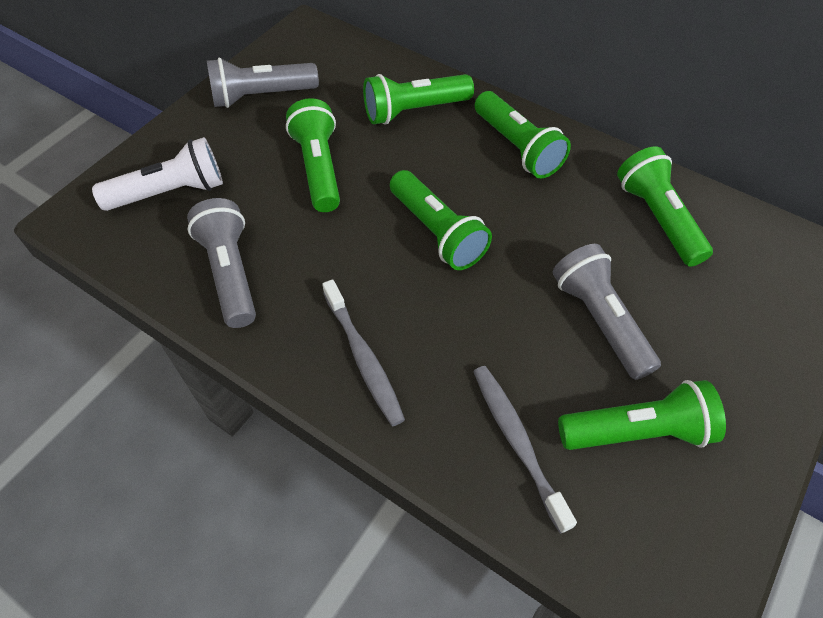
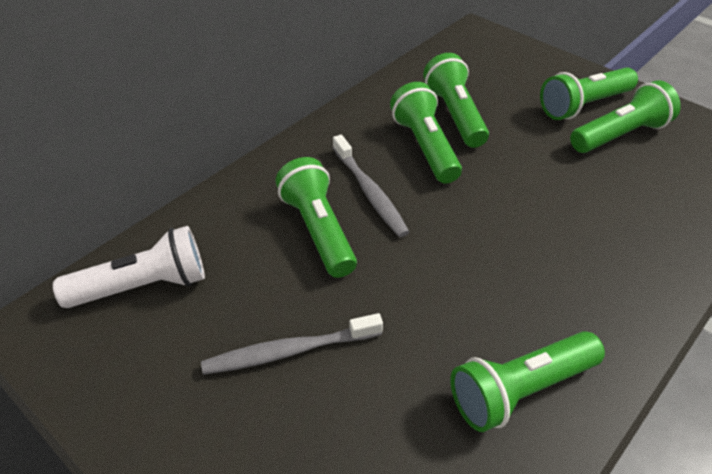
grey flashlight: 3 -> 0

